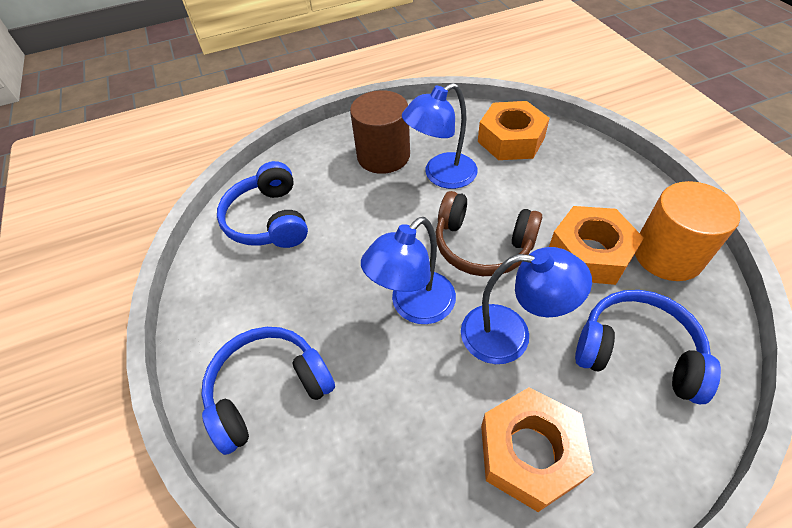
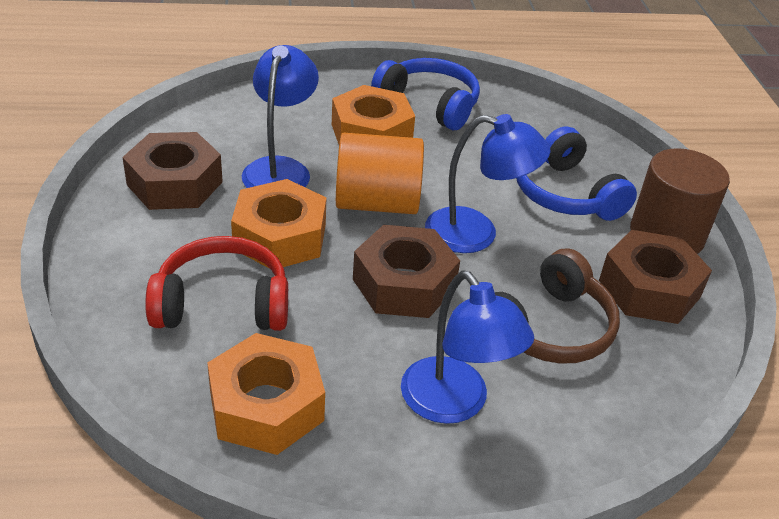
blue headphones: 3 -> 2
brown nut: 0 -> 3
red headphones: 0 -> 1

